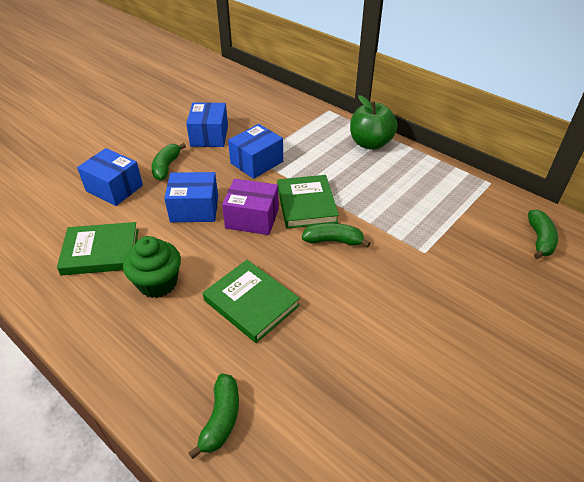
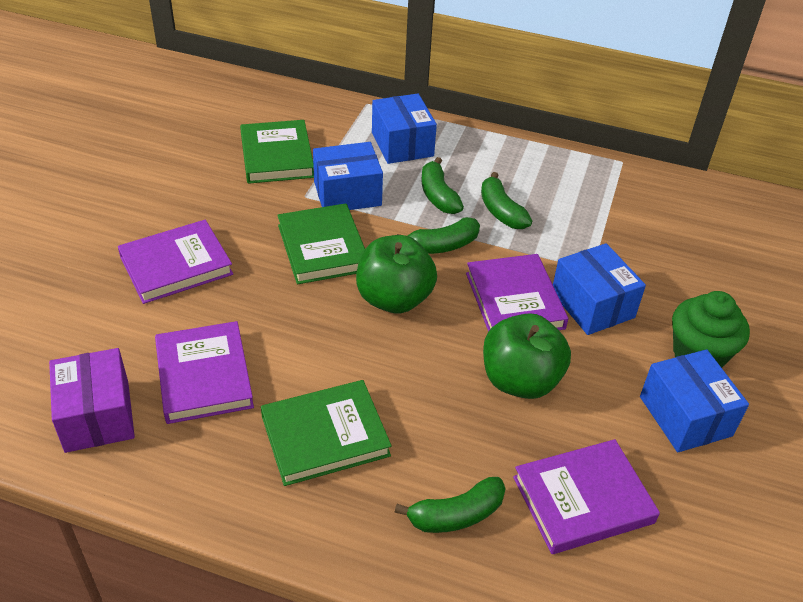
green apple: 1 -> 2
purple book: 0 -> 4

